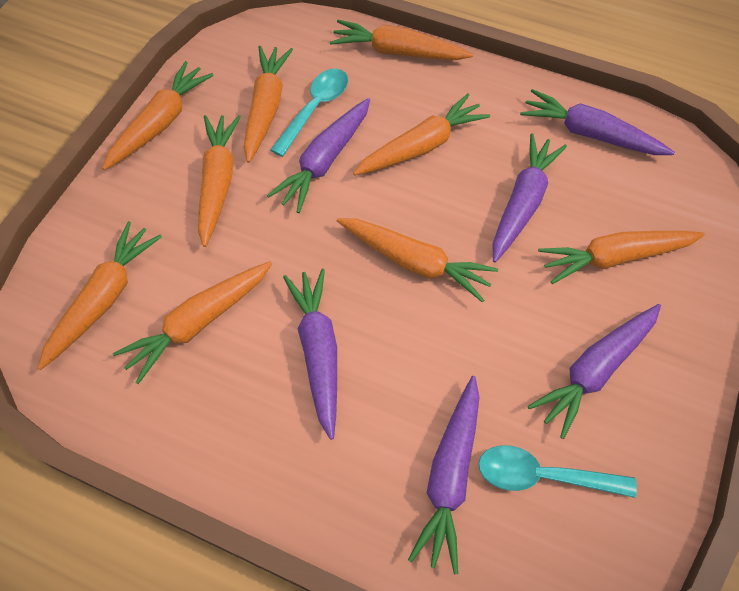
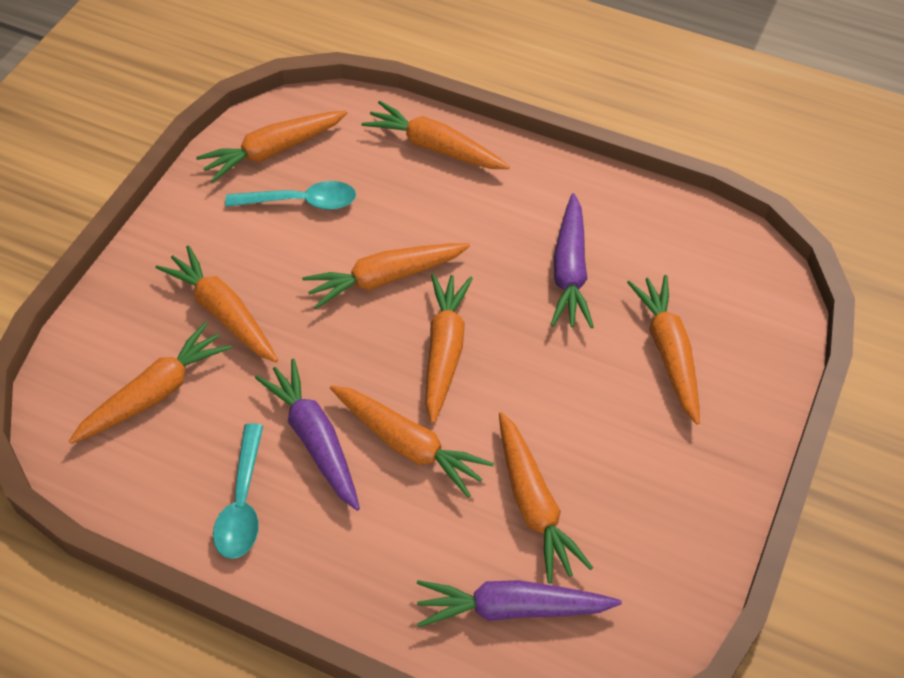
purple carrot: 6 -> 3

